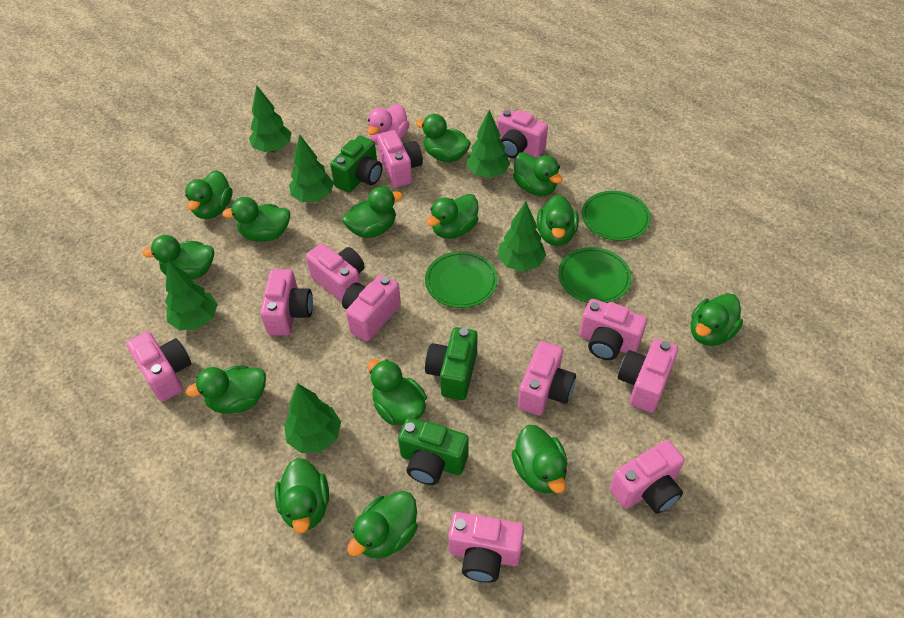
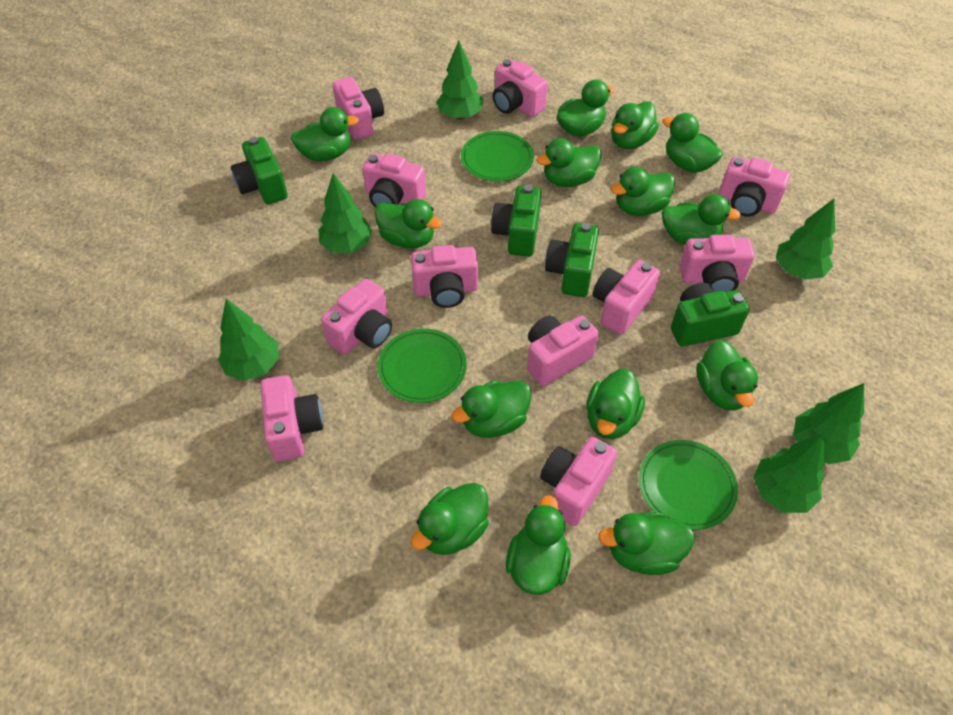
green camera: 3 -> 4
pink duck: 1 -> 0

